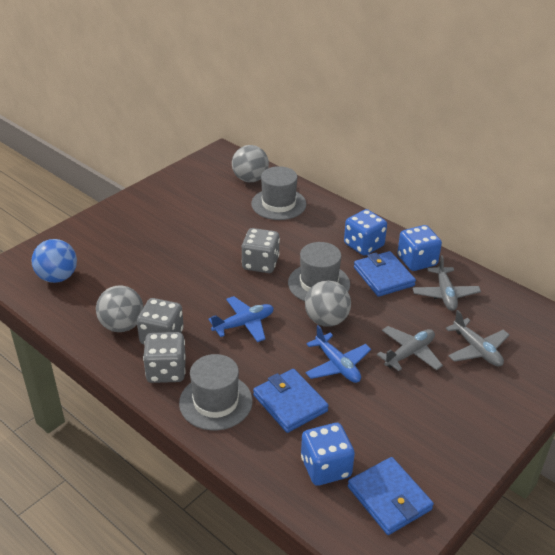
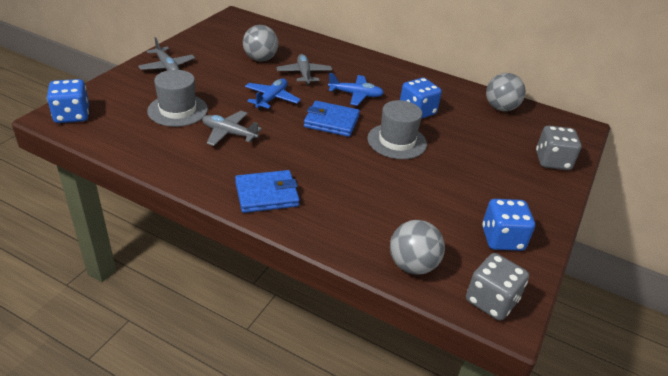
blue ball: 1 -> 0
blue wallet: 3 -> 2
grey dice: 3 -> 2
grey hat: 3 -> 2

